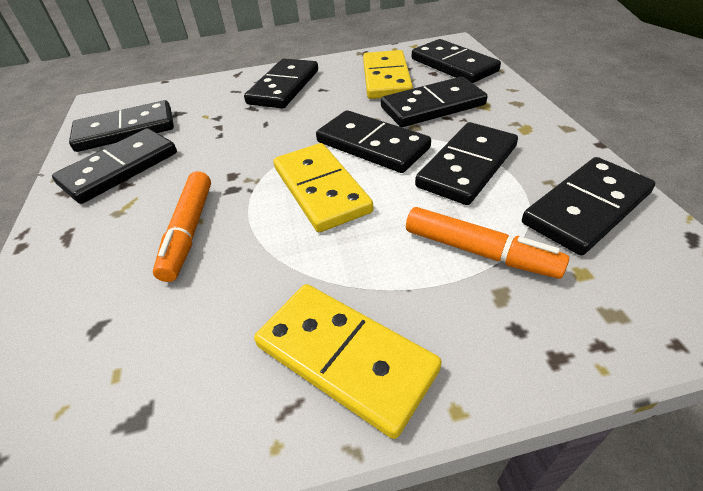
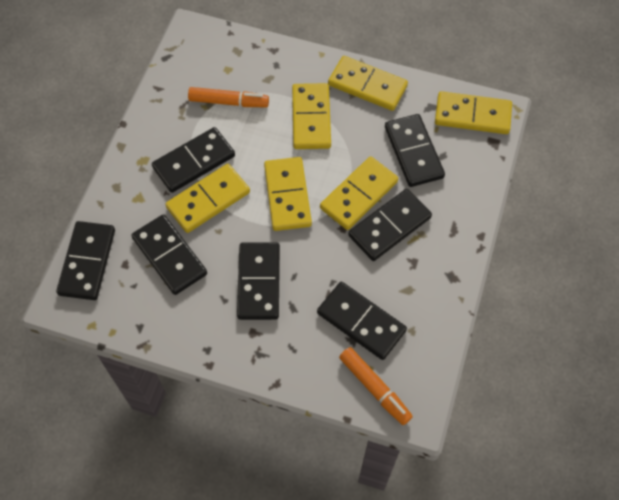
black domino: 8 -> 7
yellow domino: 3 -> 6

